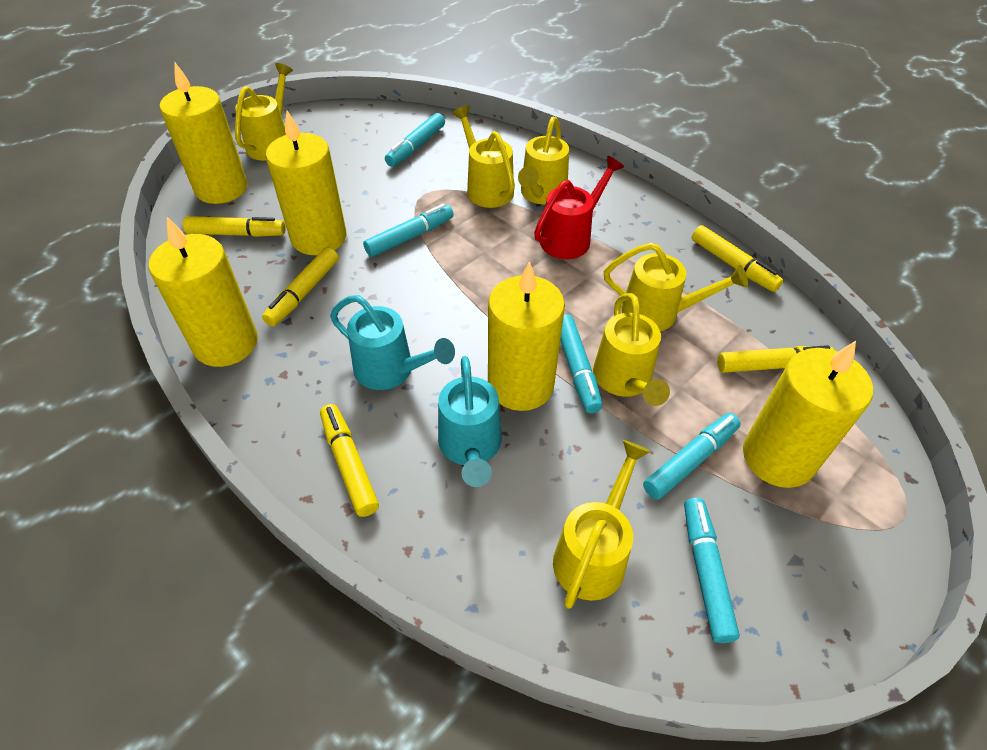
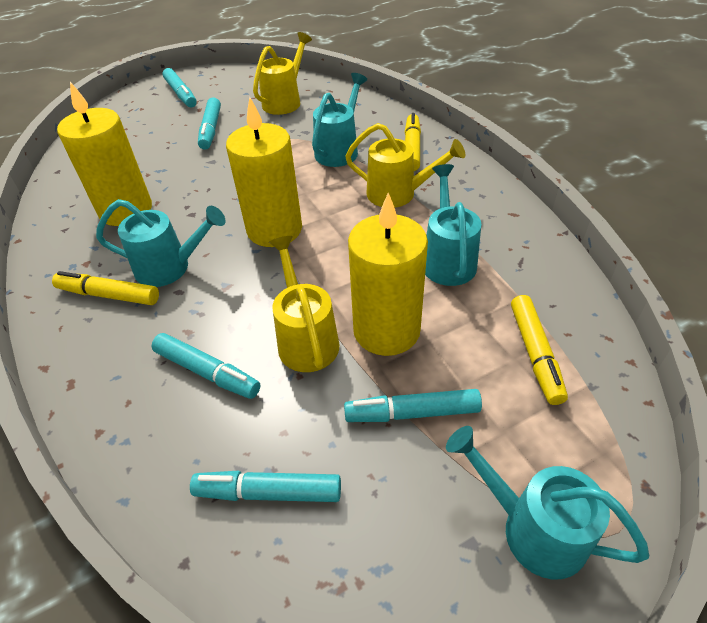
red watering can: 1 -> 0
turquoise watering can: 2 -> 4
yellow candle: 5 -> 3
yellow marker: 5 -> 3
yellow watering can: 6 -> 3

